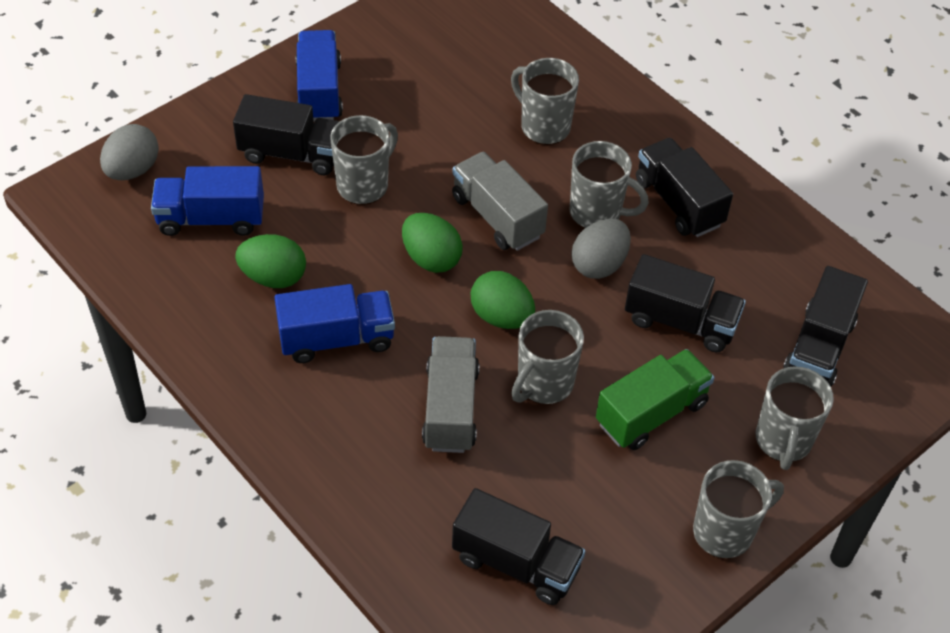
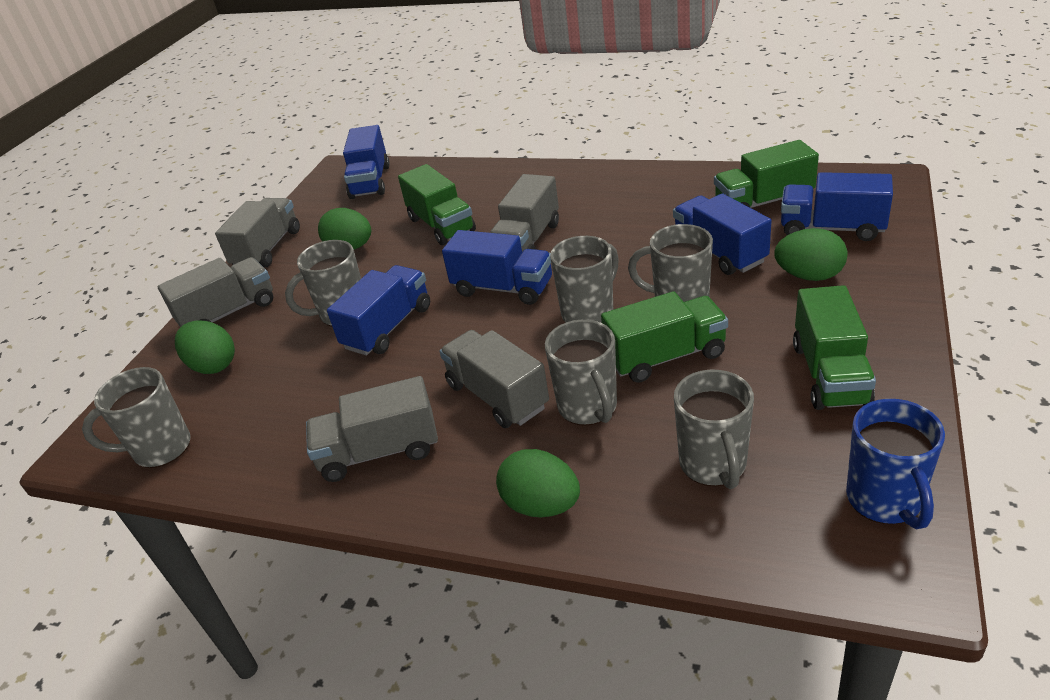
black truck: 5 -> 0
blue mug: 0 -> 1
blue truck: 3 -> 5
green egg: 3 -> 4
green truck: 1 -> 4
grey egg: 2 -> 0
grey truck: 2 -> 5

